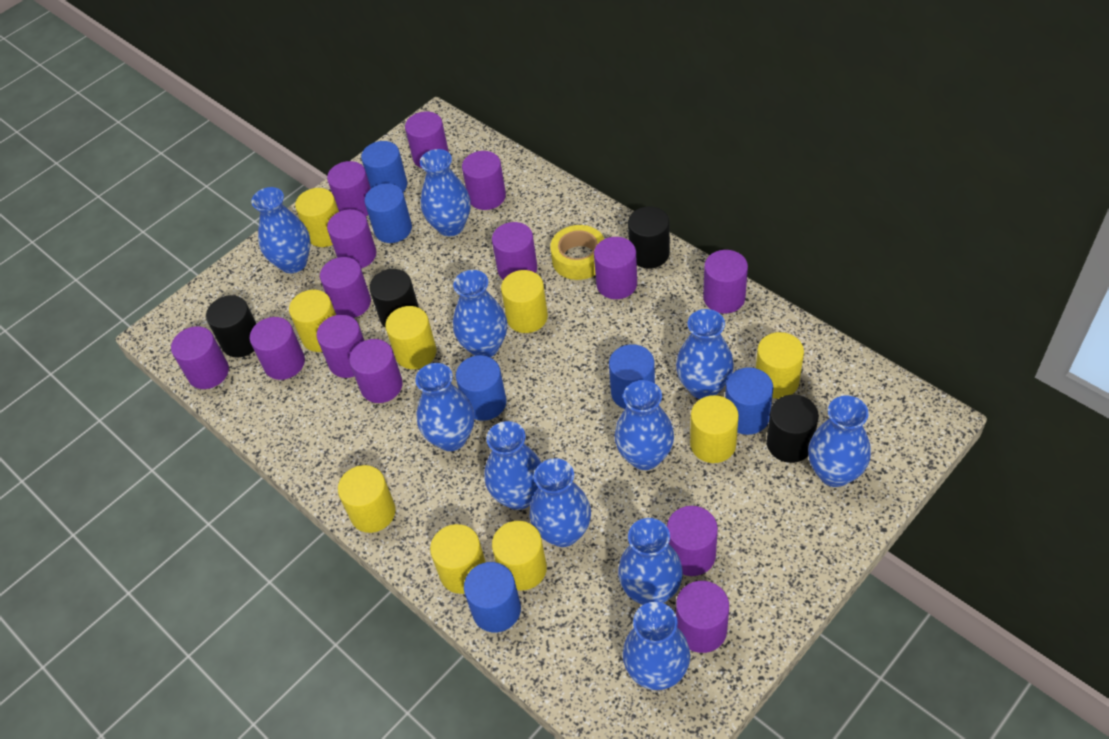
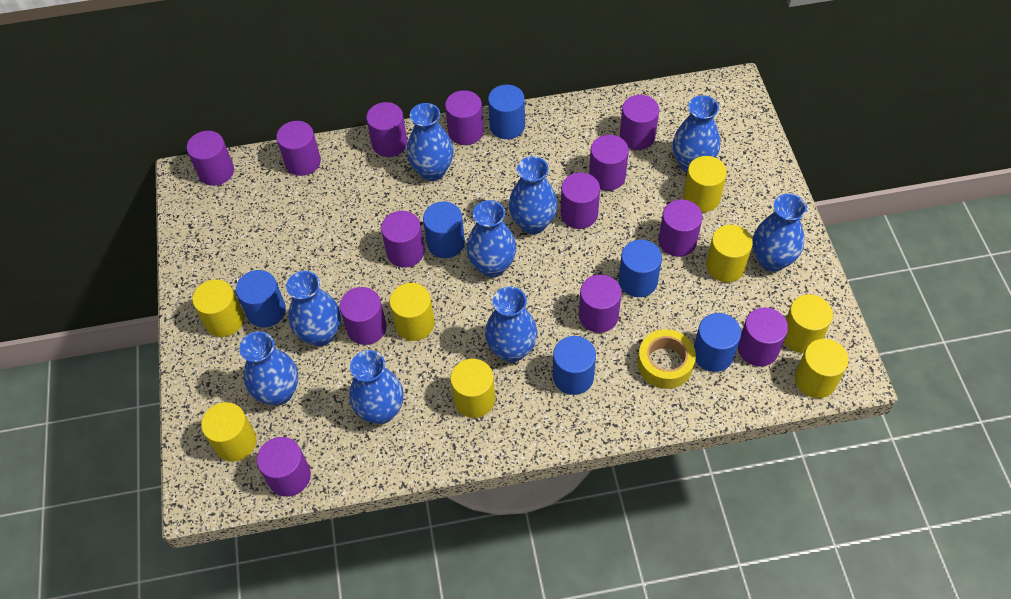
black cylinder: 4 -> 0
blue vase: 11 -> 9
purple cylinder: 14 -> 13
yellow cylinder: 9 -> 8

